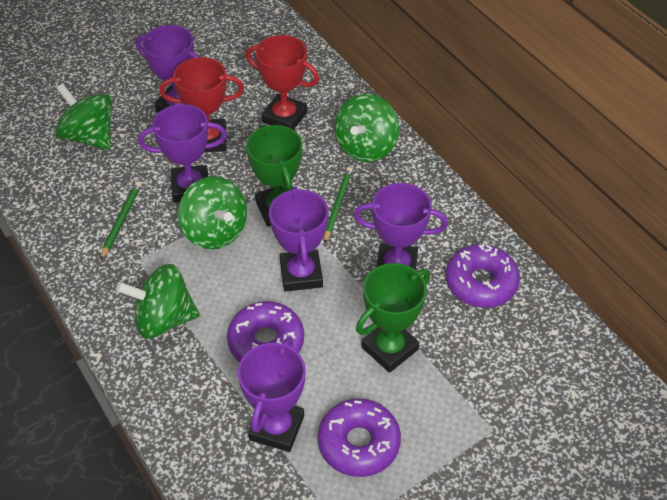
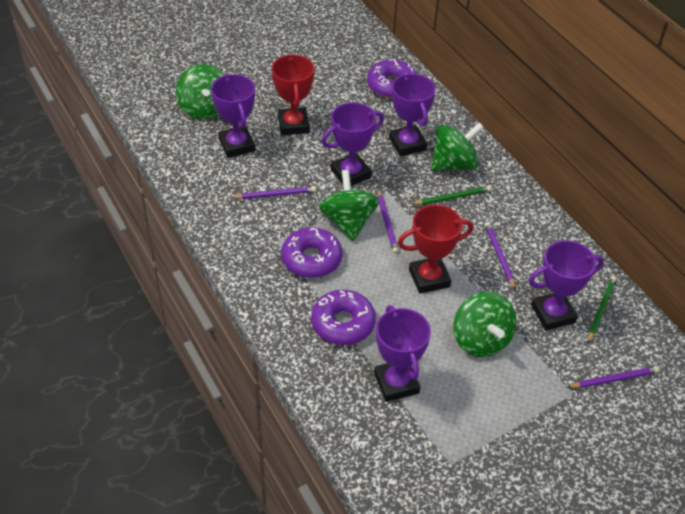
green trophy: 2 -> 0
purple pencil: 0 -> 4

